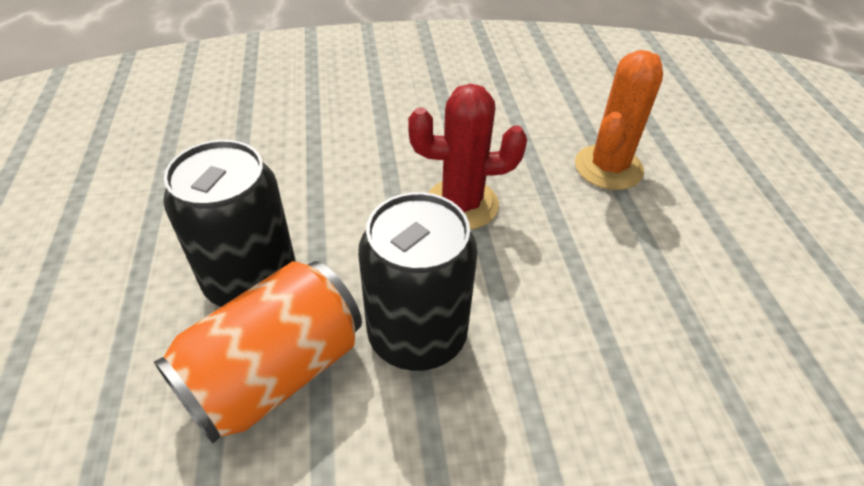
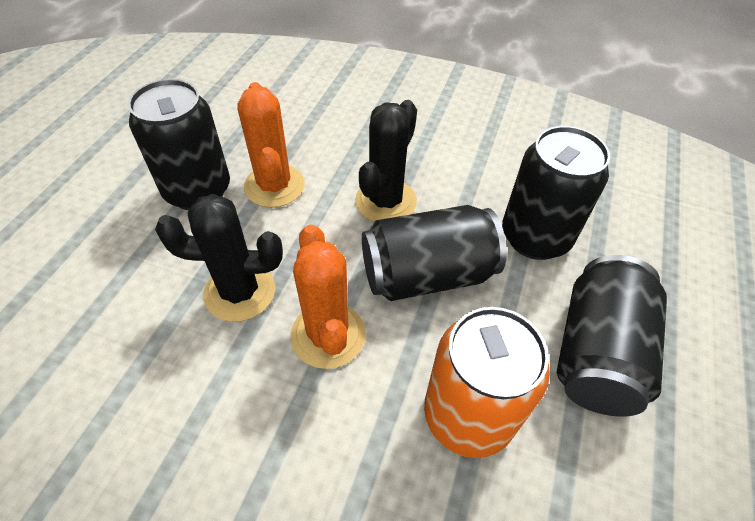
black cactus: 0 -> 2
black can: 2 -> 4
orange cactus: 1 -> 2
red cactus: 1 -> 0

